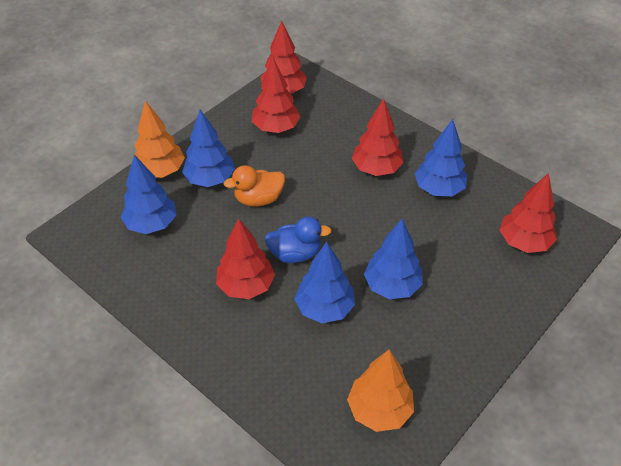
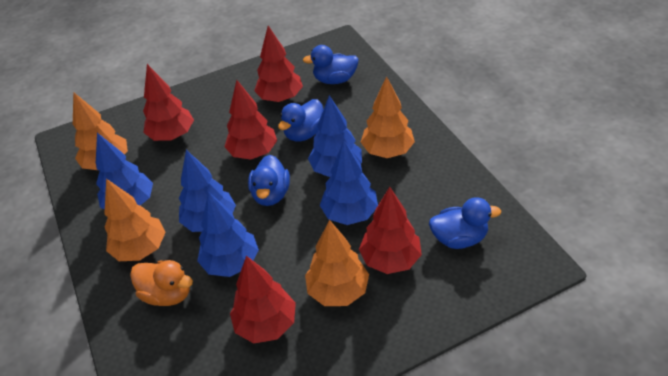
blue duck: 1 -> 4
orange tree: 2 -> 4

